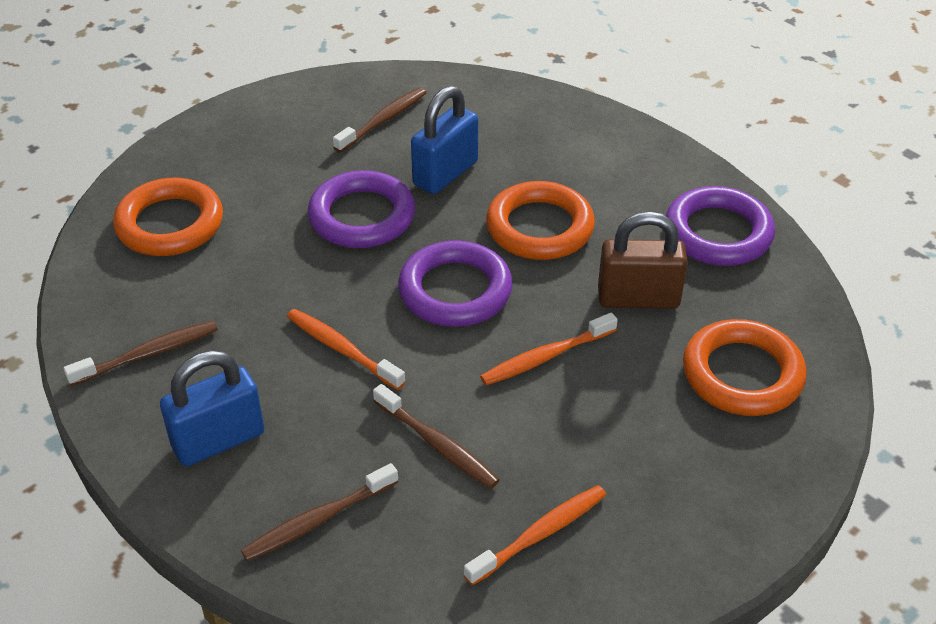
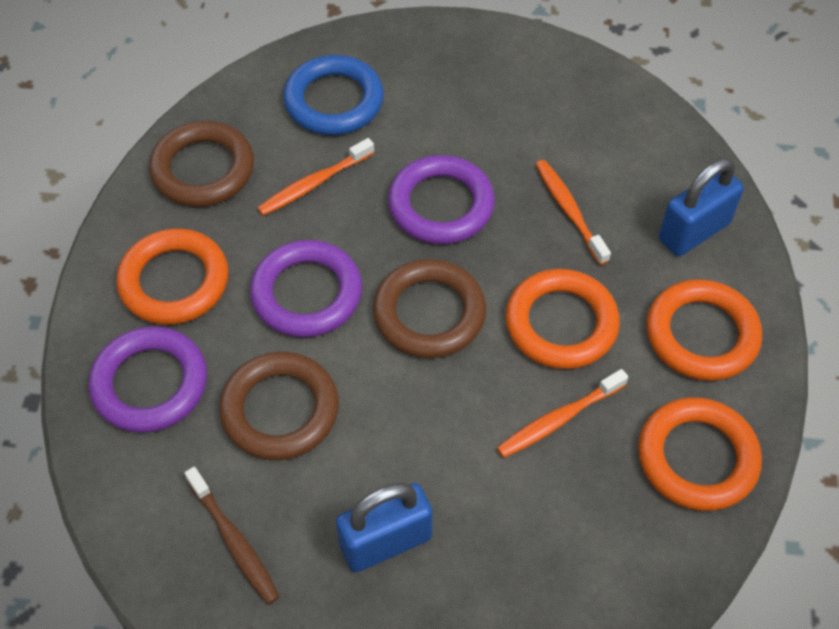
blue ring: 0 -> 1
brown padlock: 1 -> 0
brown ring: 0 -> 3
brown toothbrush: 4 -> 1
orange ring: 3 -> 4

